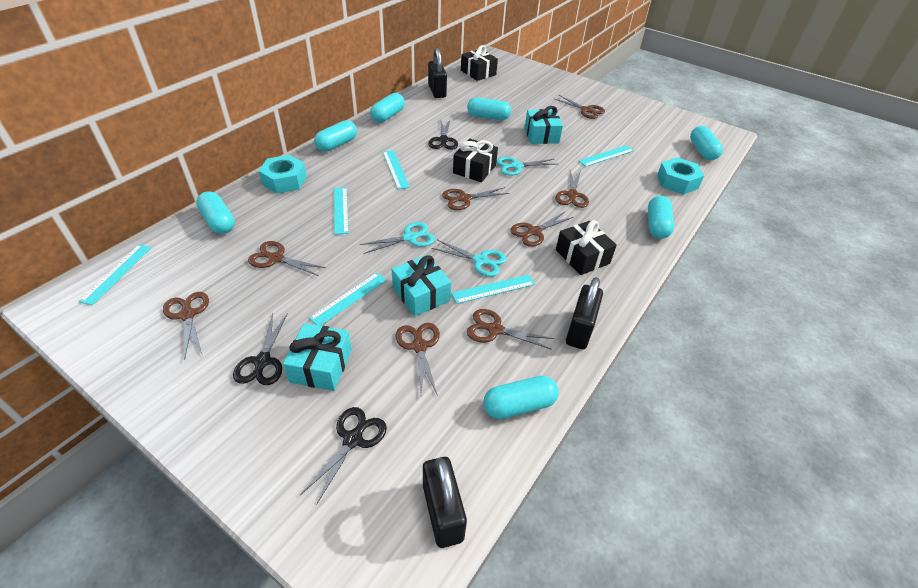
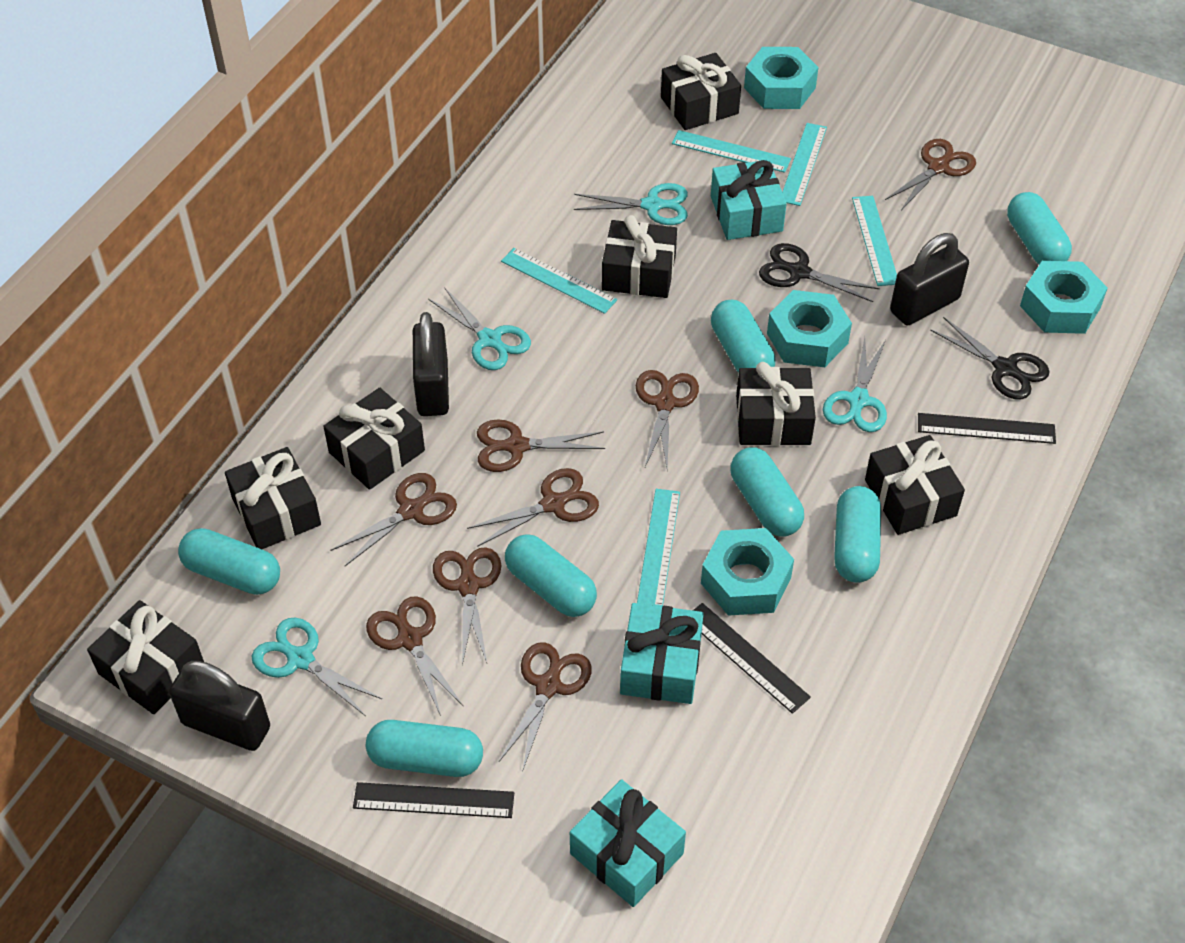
black gift: 3 -> 7
black ruler: 0 -> 3
black scissors: 3 -> 2
turquoise nut: 2 -> 4
turquoise ruler: 6 -> 5
turquoise scissors: 3 -> 4

